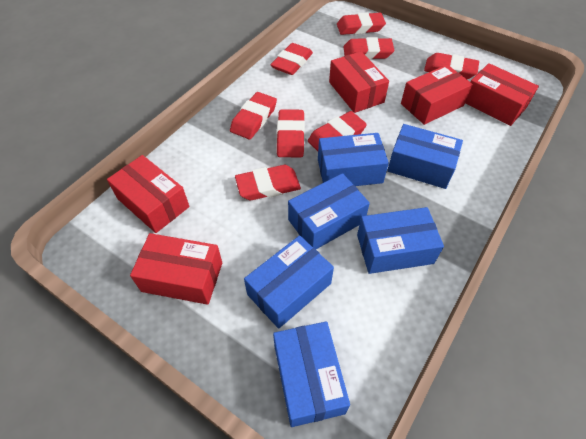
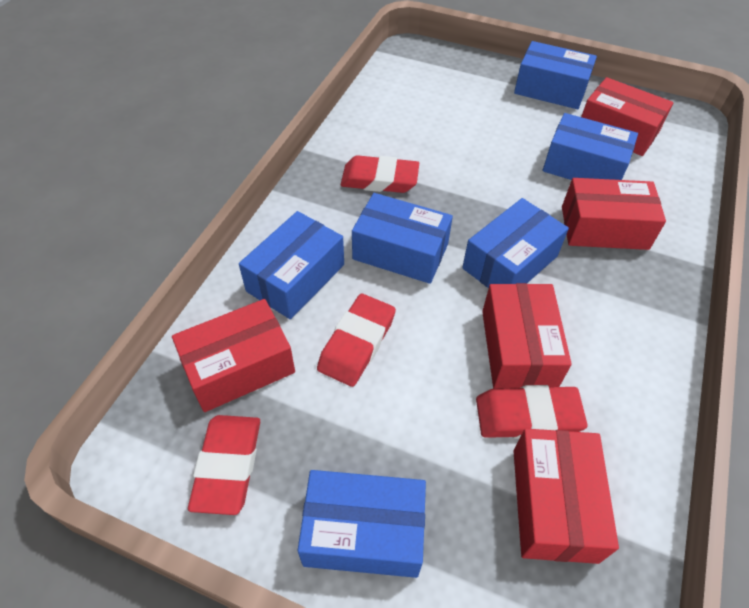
red eraser: 8 -> 4

